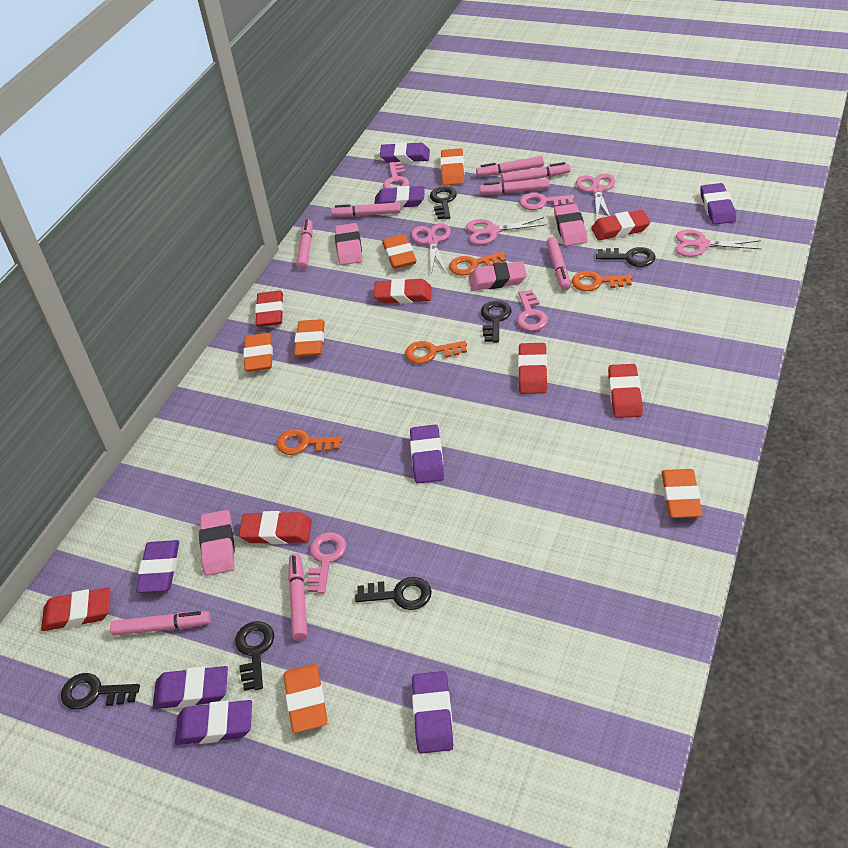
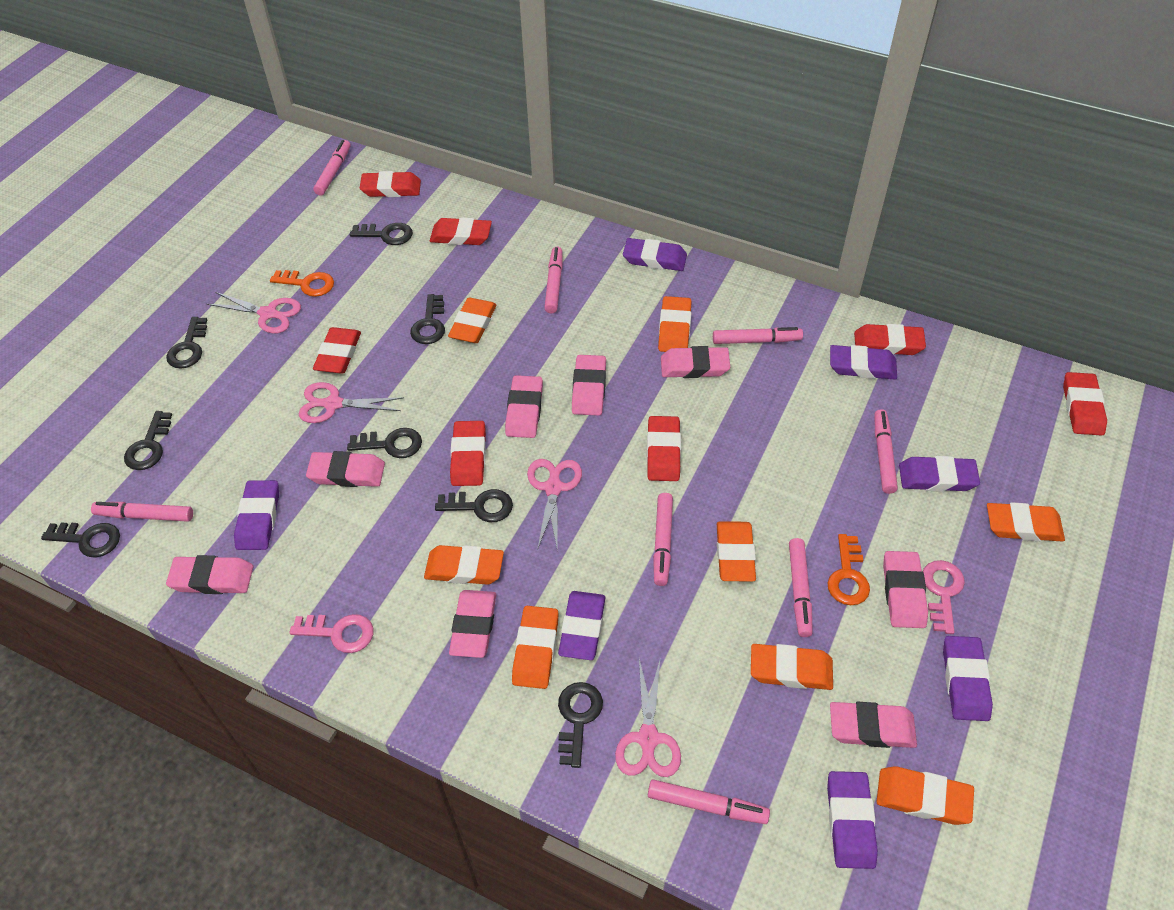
black key: 6 -> 8
orange eraser: 6 -> 8
orange key: 4 -> 2
pink eraser: 4 -> 8
pink key: 4 -> 2
purple eraser: 8 -> 7

